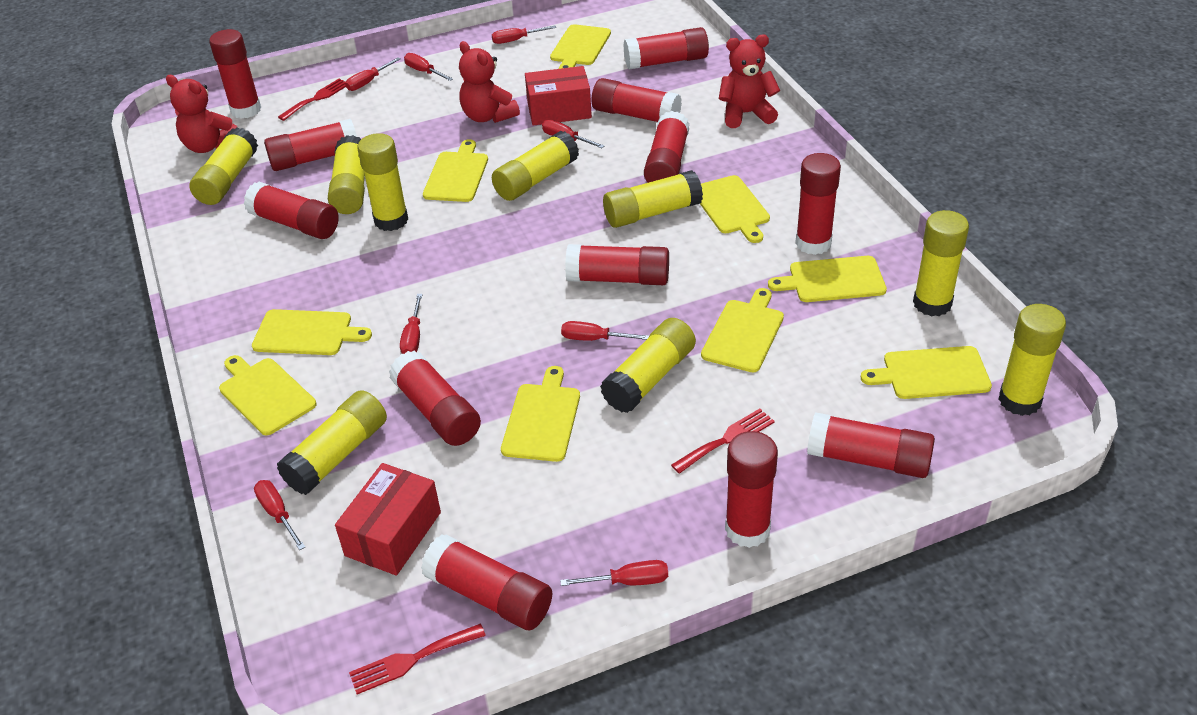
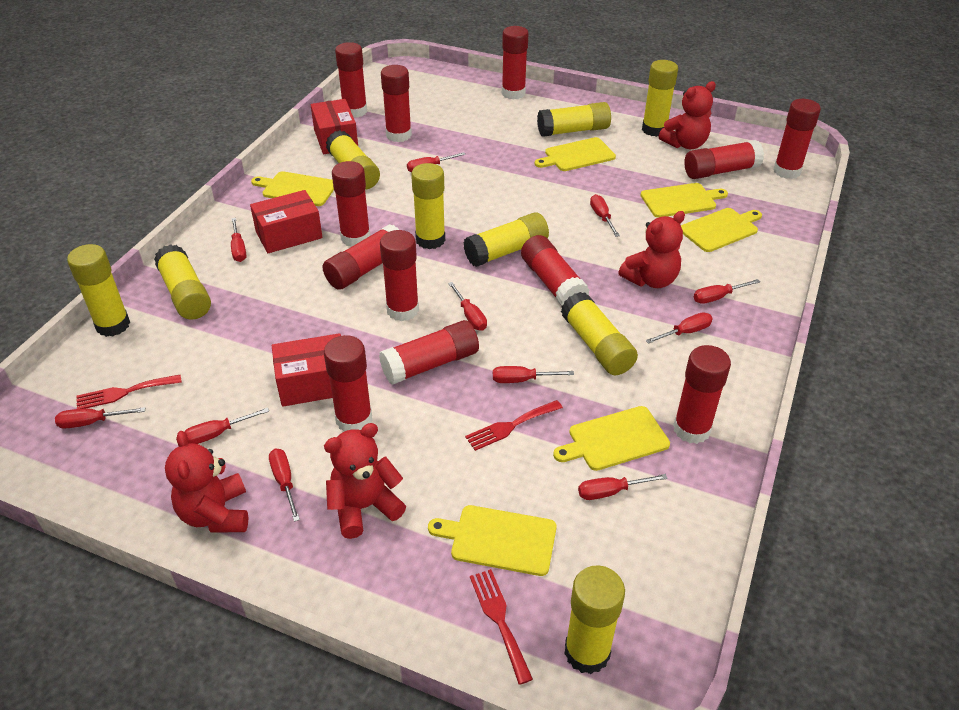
red box: 2 -> 3
red screwdriver: 8 -> 11
red teddy bear: 3 -> 4
yellow cutting board: 9 -> 6

